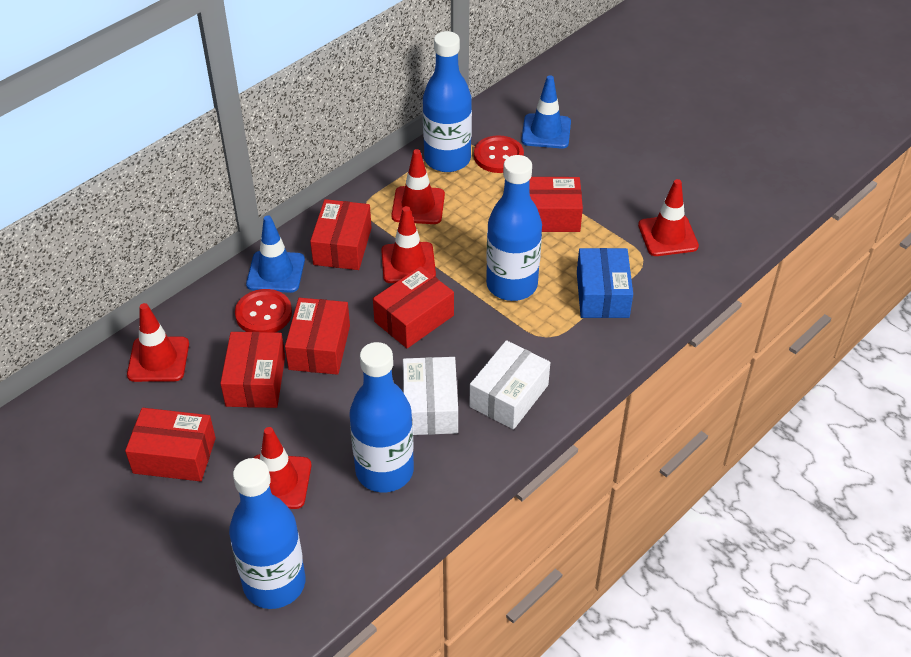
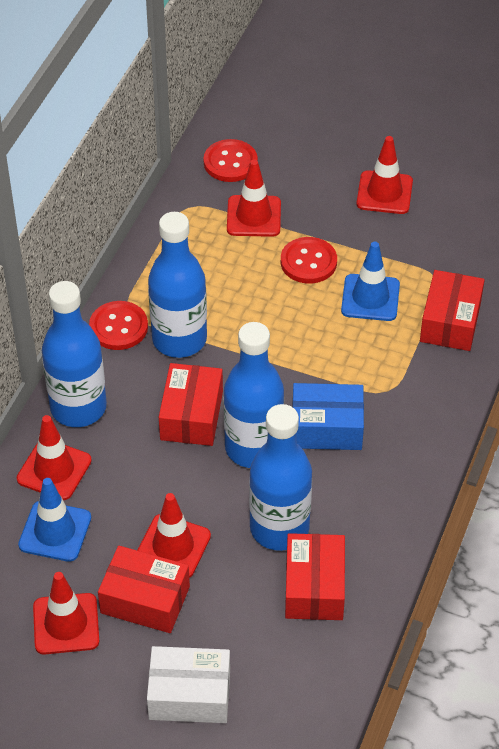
red box: 6 -> 4
red button: 2 -> 3
white box: 2 -> 1

